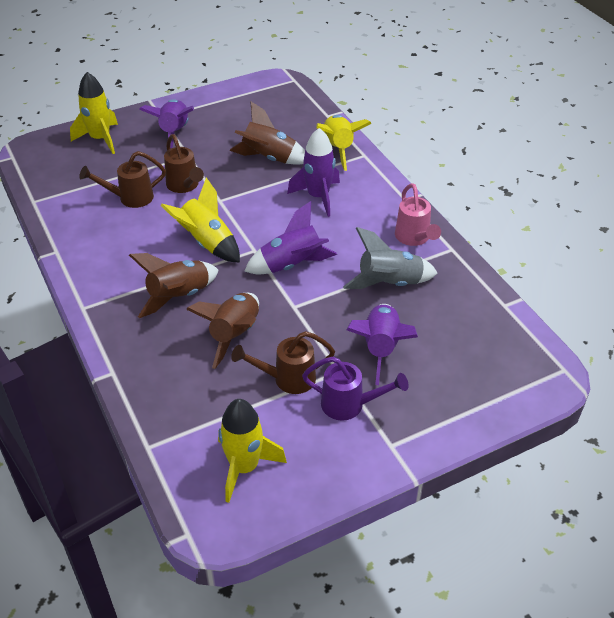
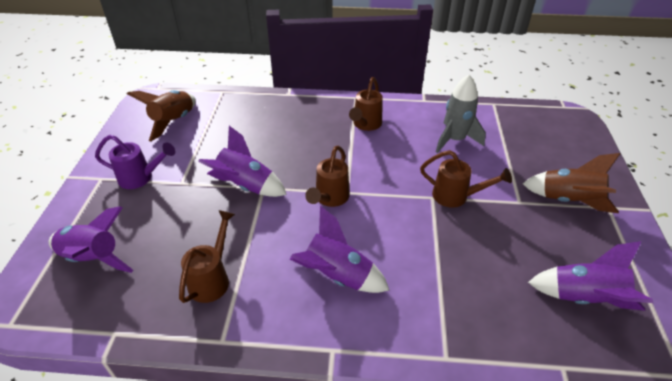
brown rocket: 3 -> 2
brown watering can: 3 -> 4
pink watering can: 1 -> 0
yellow rocket: 4 -> 0

